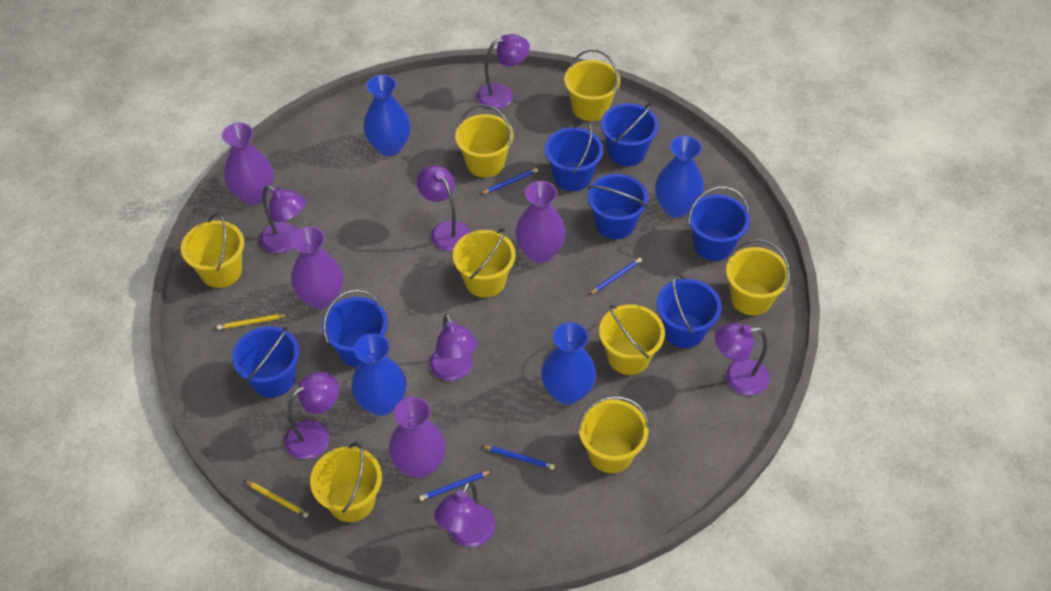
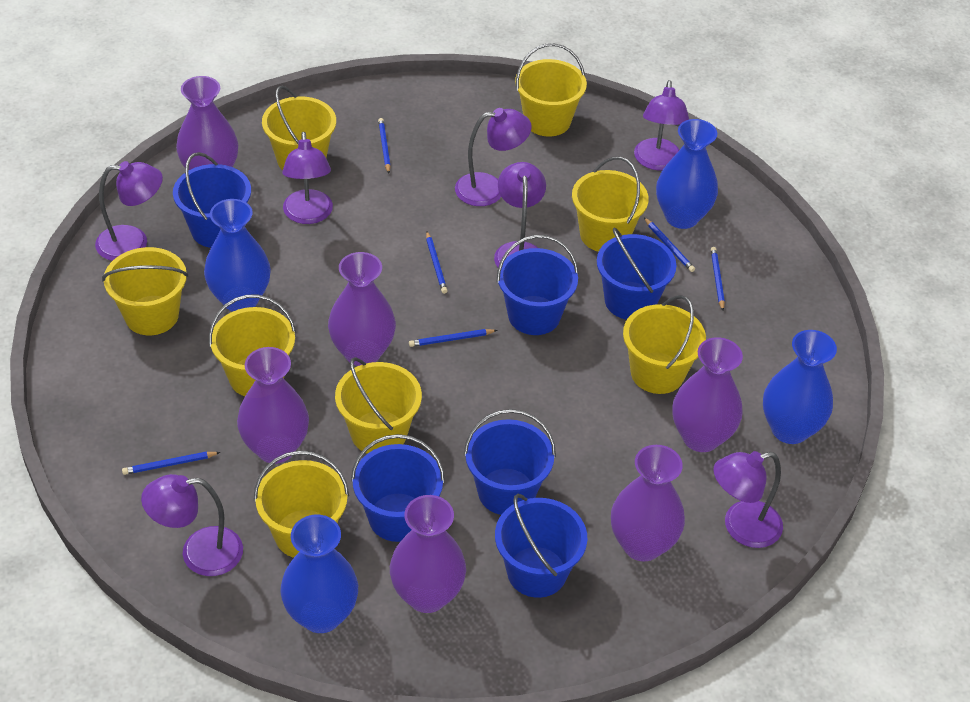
blue bucket: 7 -> 6
blue pencil: 4 -> 6
purple vase: 4 -> 6
yellow pencil: 2 -> 0

